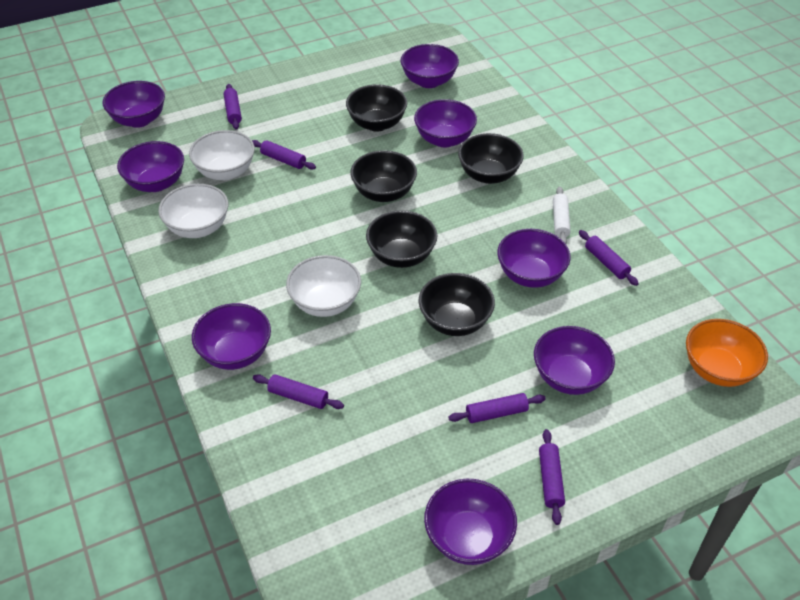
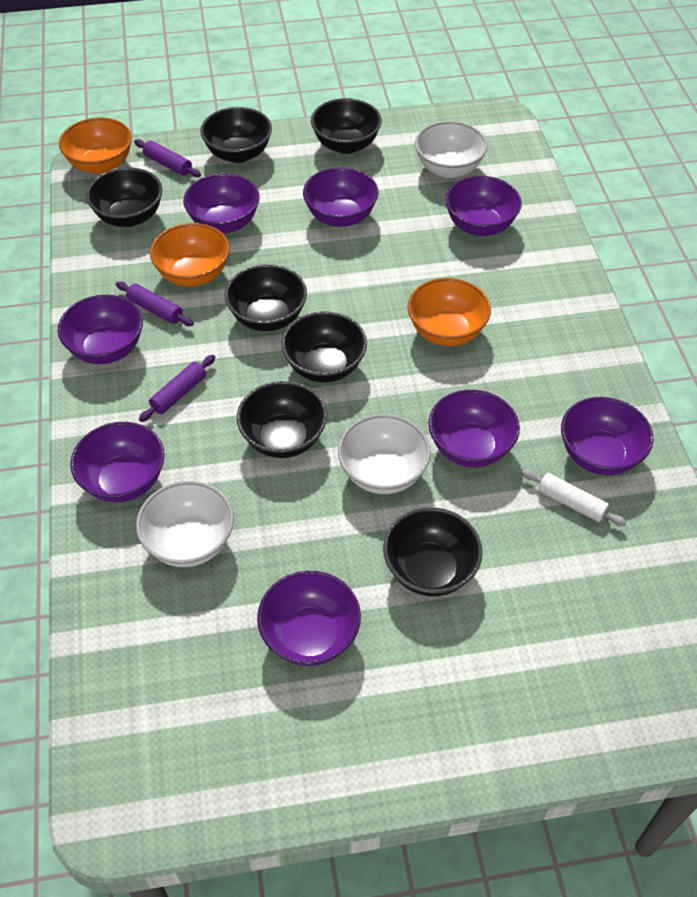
black bowl: 5 -> 7
orange bowl: 1 -> 3
purple rolling pin: 6 -> 3

